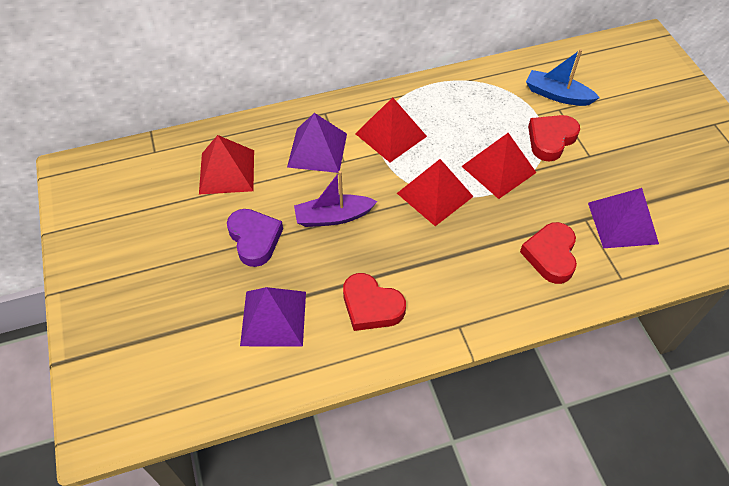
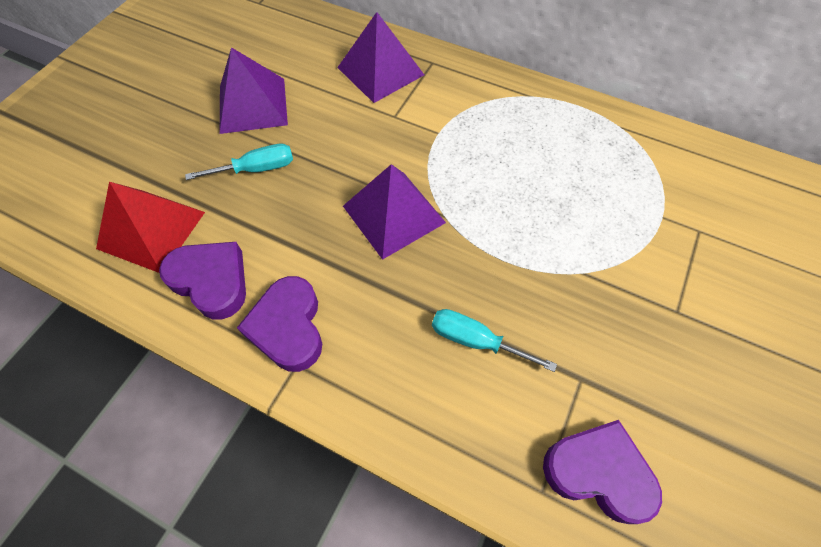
blue boat: 1 -> 0
purple boat: 1 -> 0
purple heart: 1 -> 3
red heart: 3 -> 0
red pyramid: 4 -> 1
turquoise screwdriver: 0 -> 2

